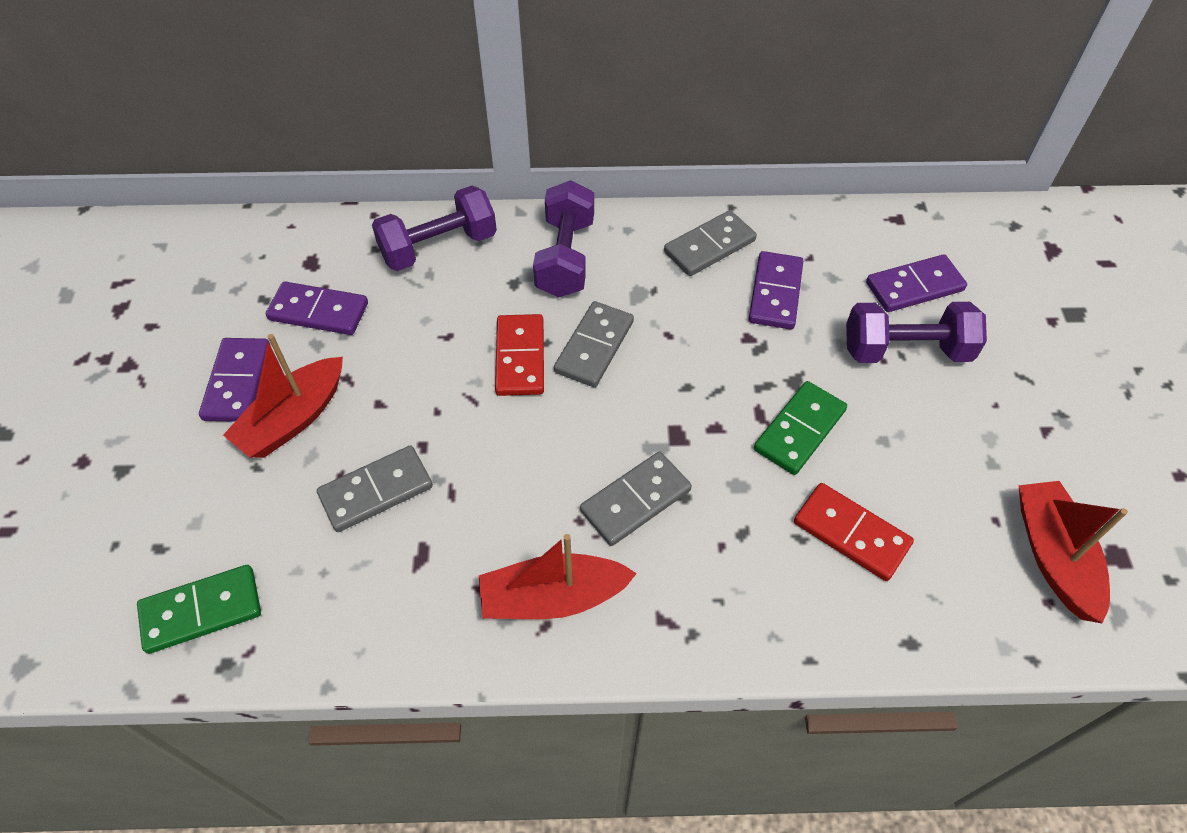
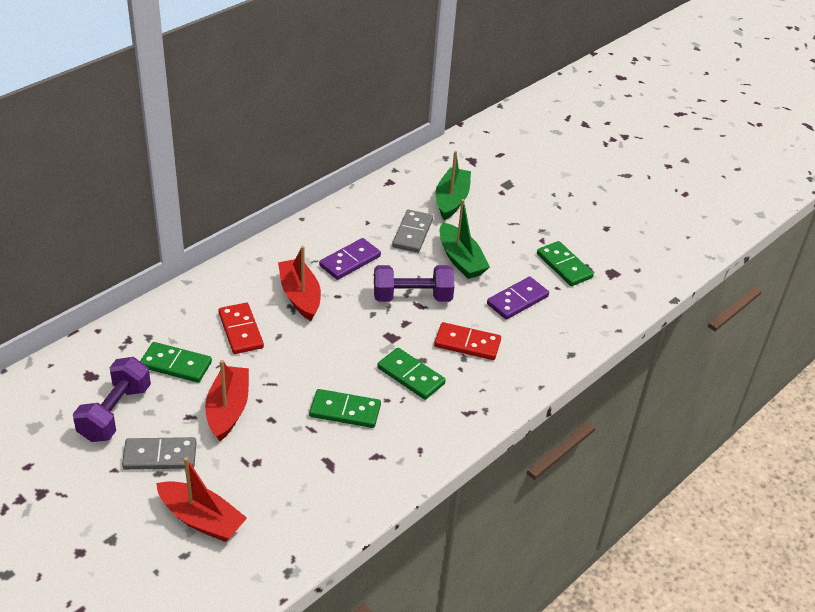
green boat: 0 -> 2
green domino: 2 -> 4
grey domino: 4 -> 2
purple domino: 4 -> 2
purple dumbbell: 3 -> 2

